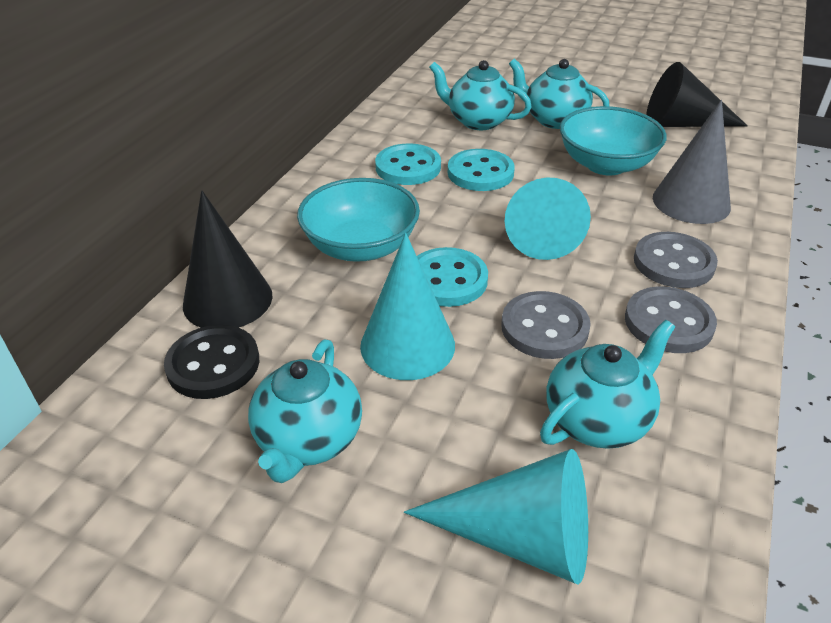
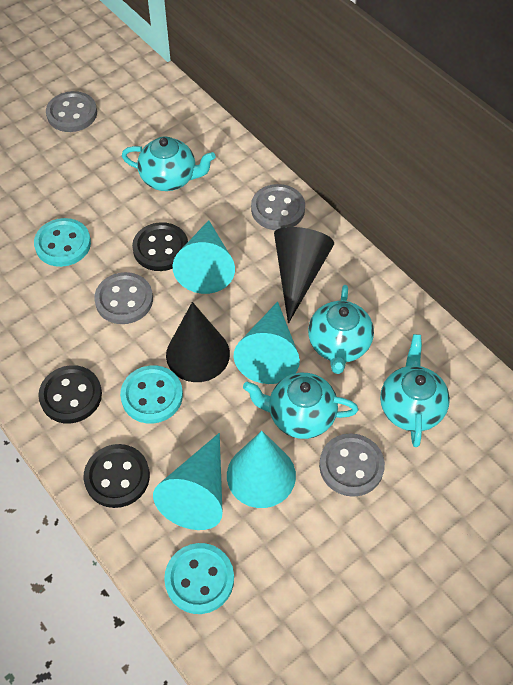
black button: 1 -> 3
grey button: 3 -> 4
grey cone: 1 -> 0
turquoise bowl: 2 -> 0
turquoise cone: 3 -> 4

